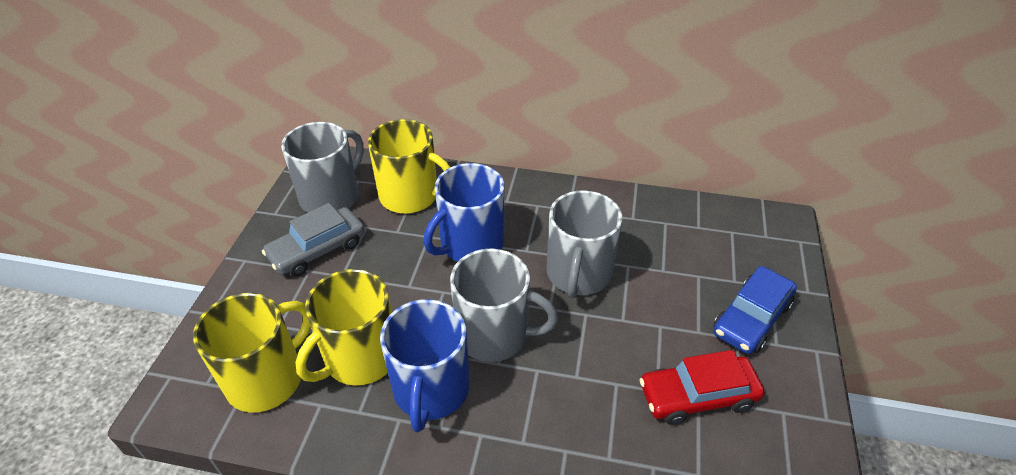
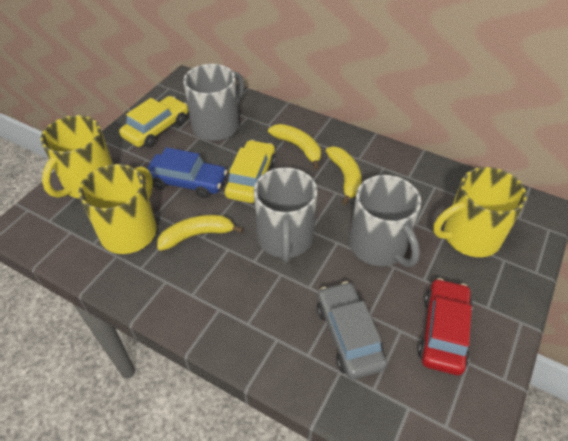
blue mug: 2 -> 0
yellow banana: 0 -> 3
yellow car: 0 -> 2

